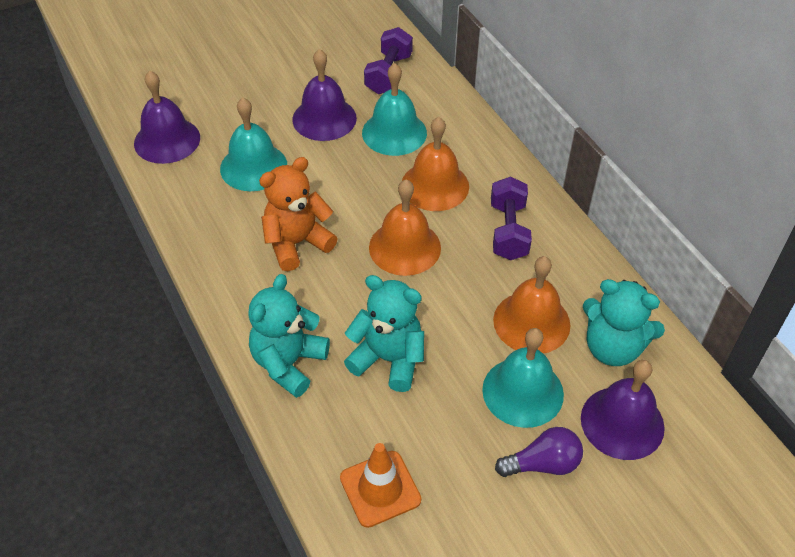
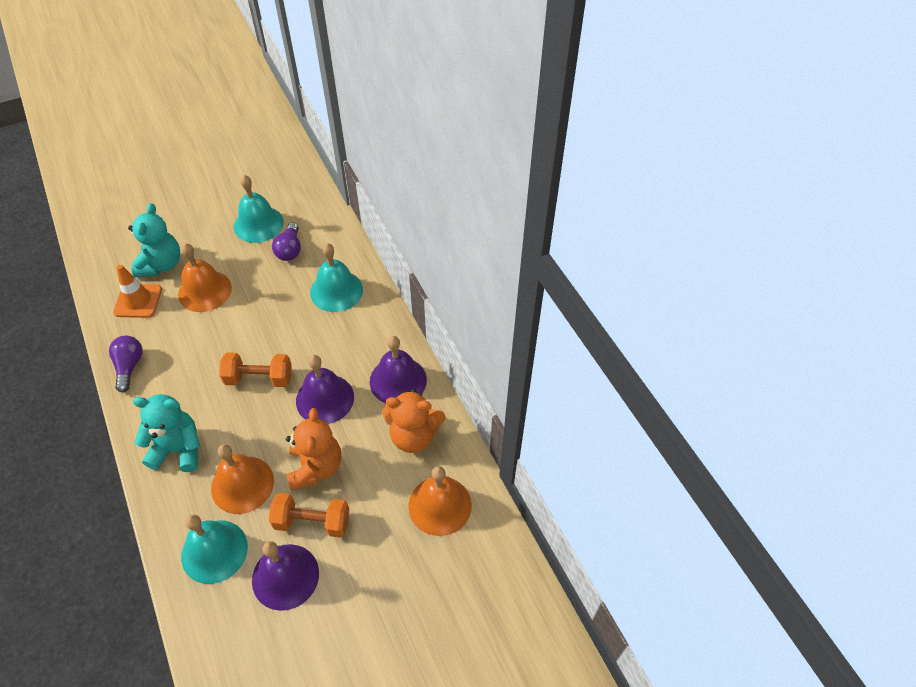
orange dumbbell: 0 -> 2
orange teddy bear: 1 -> 2
purple dumbbell: 2 -> 0
purple light bulb: 1 -> 2
turquoise teddy bear: 3 -> 2

